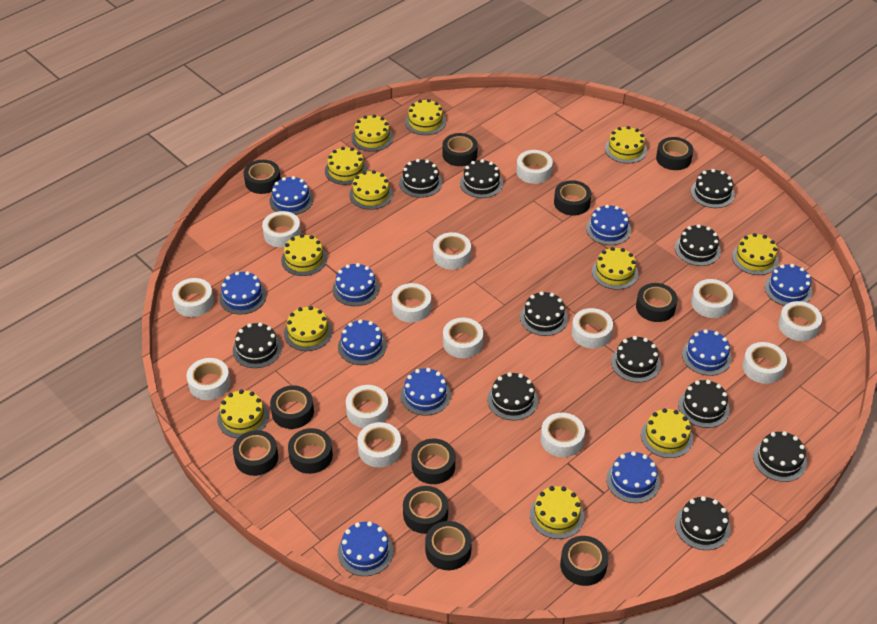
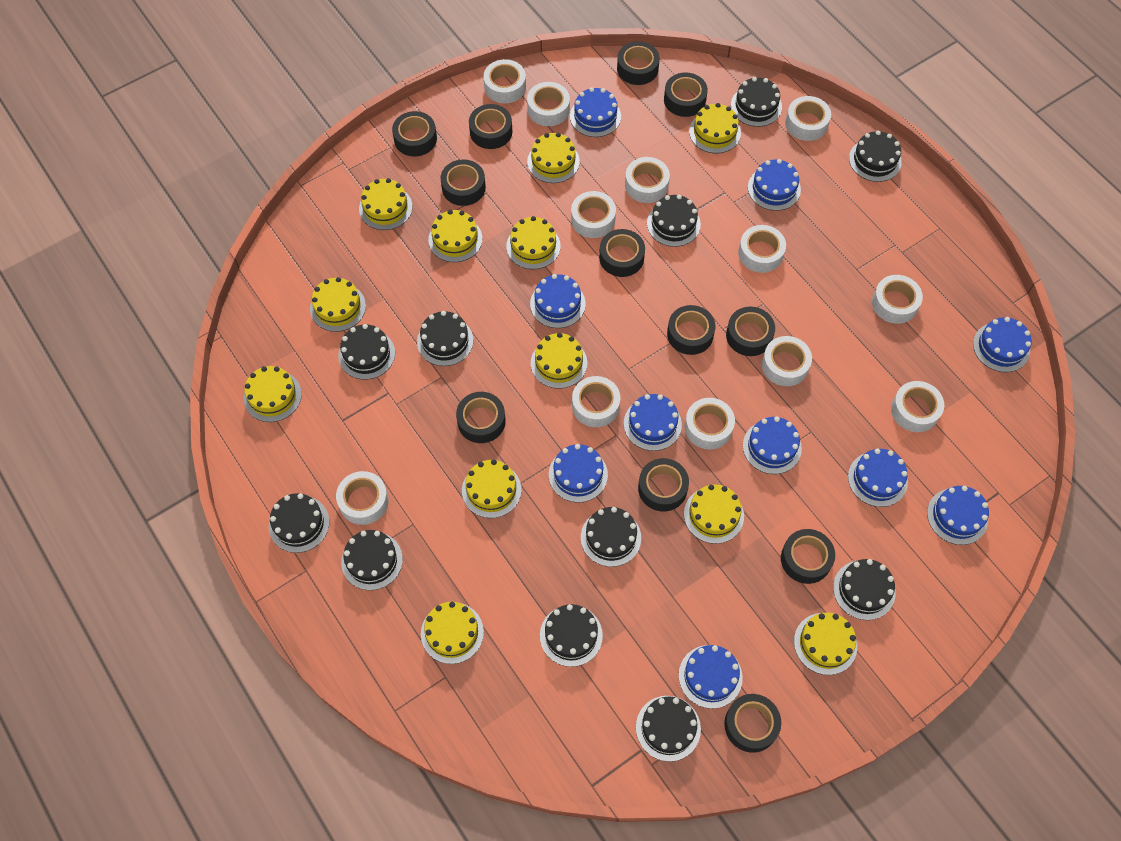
white tape: 14 -> 12

